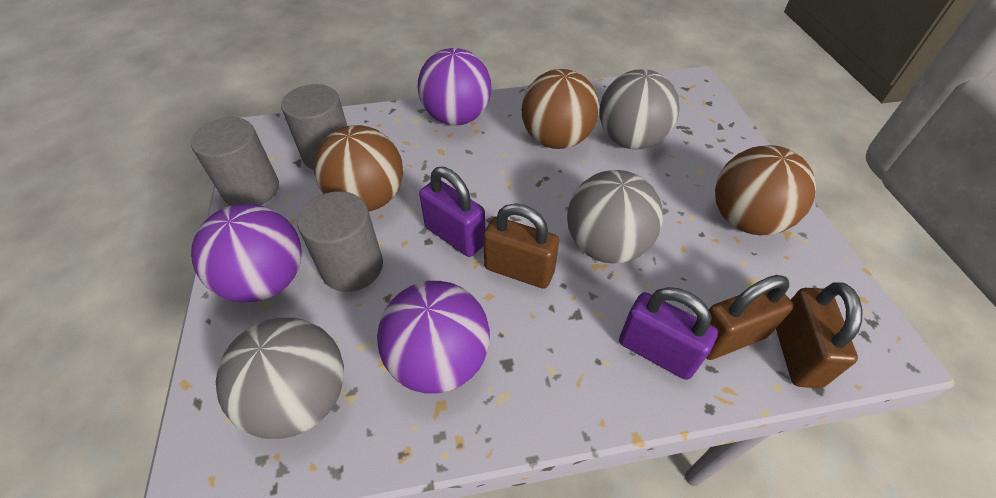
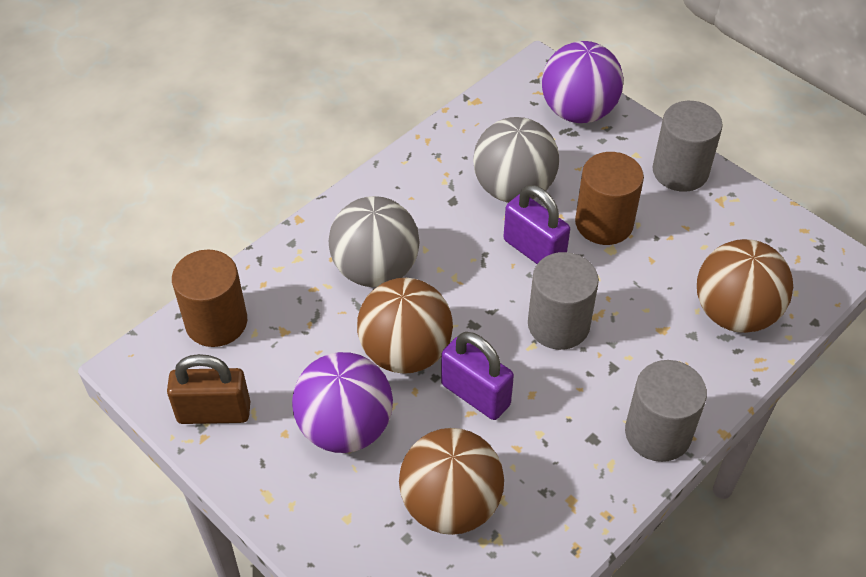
brown cylinder: 0 -> 2
brown padlock: 3 -> 1
grey ball: 3 -> 2
purple ball: 3 -> 2

